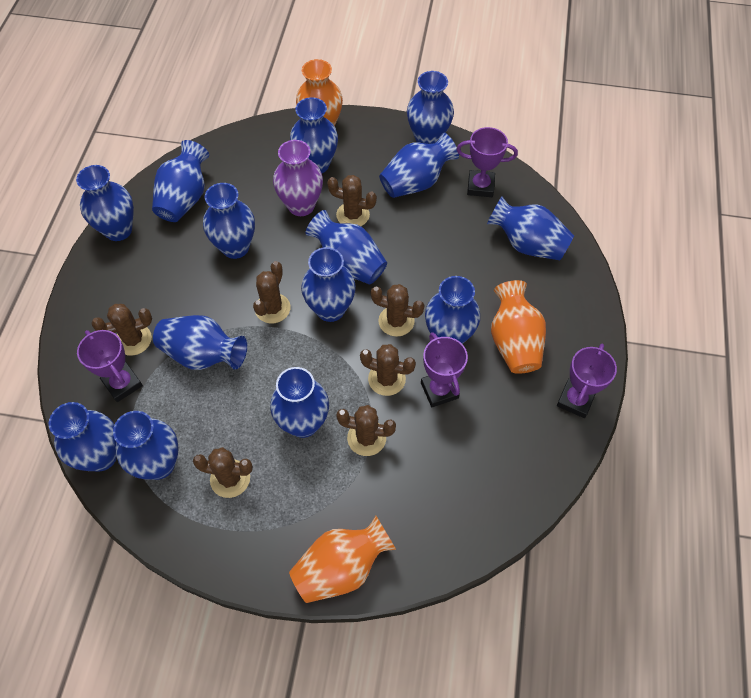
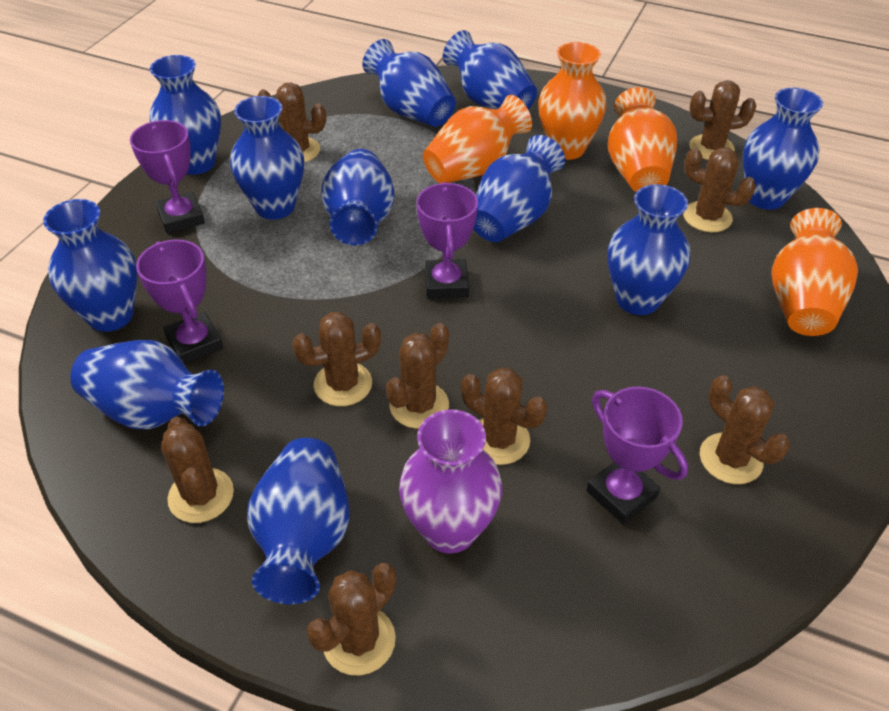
blue vase: 14 -> 11
brown cactus: 7 -> 9
orange vase: 3 -> 4

